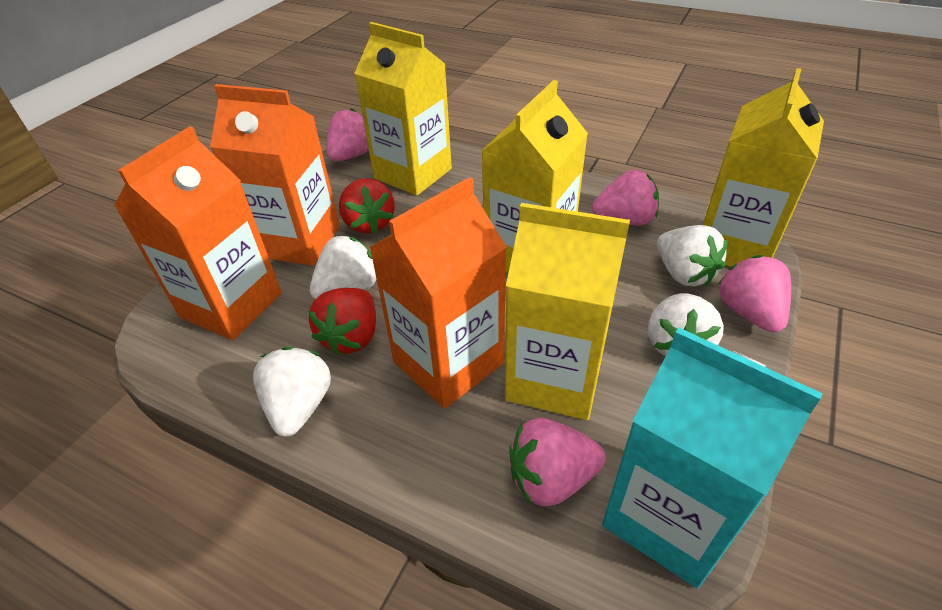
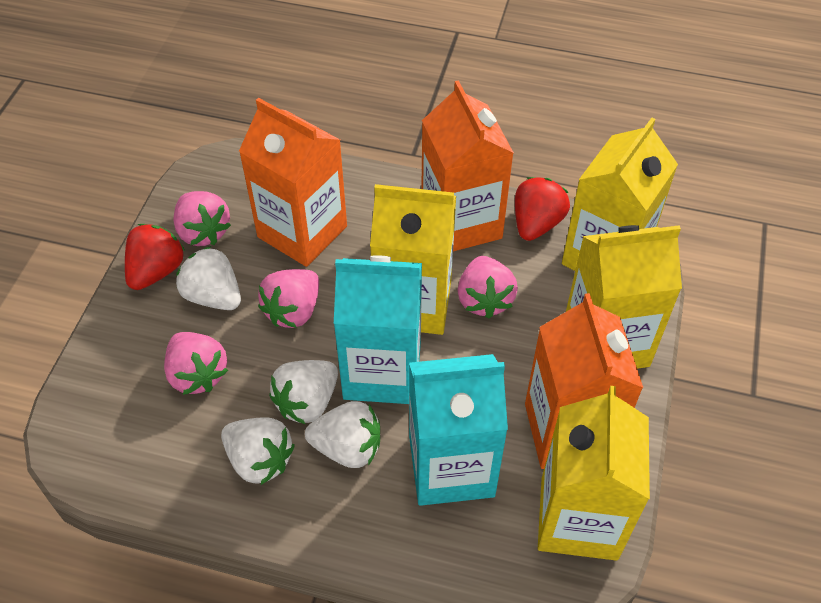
turquoise carton: 1 -> 2

